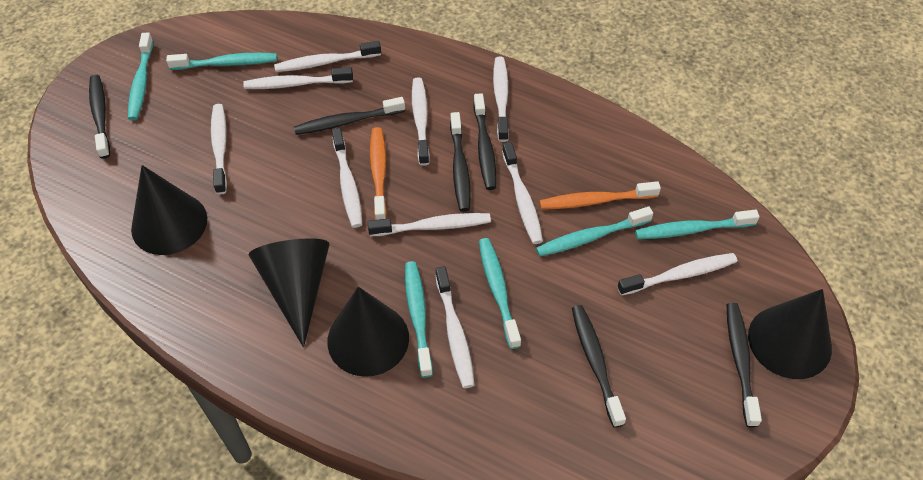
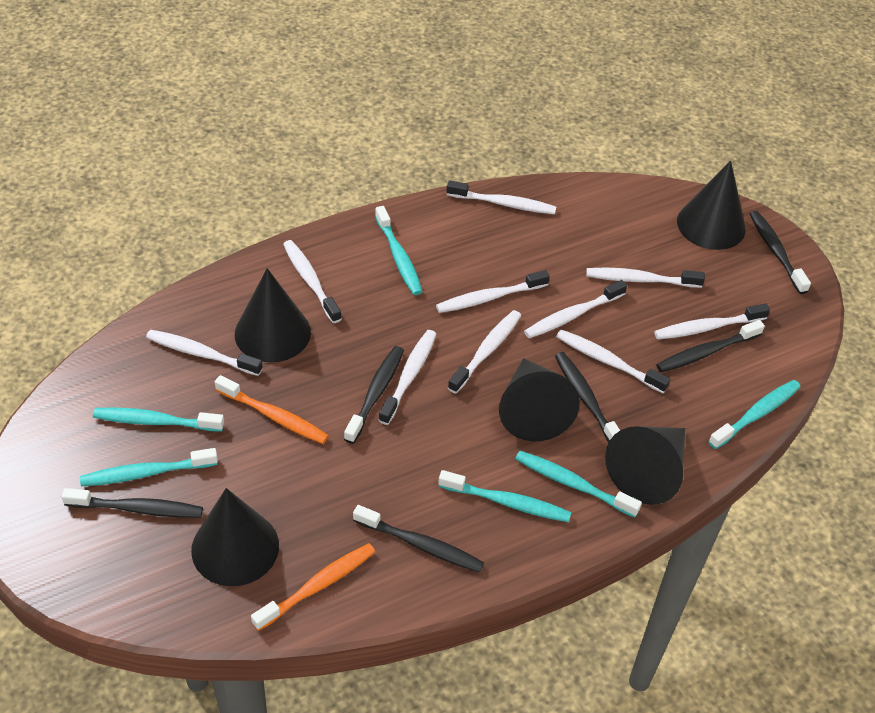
black cone: 4 -> 5

